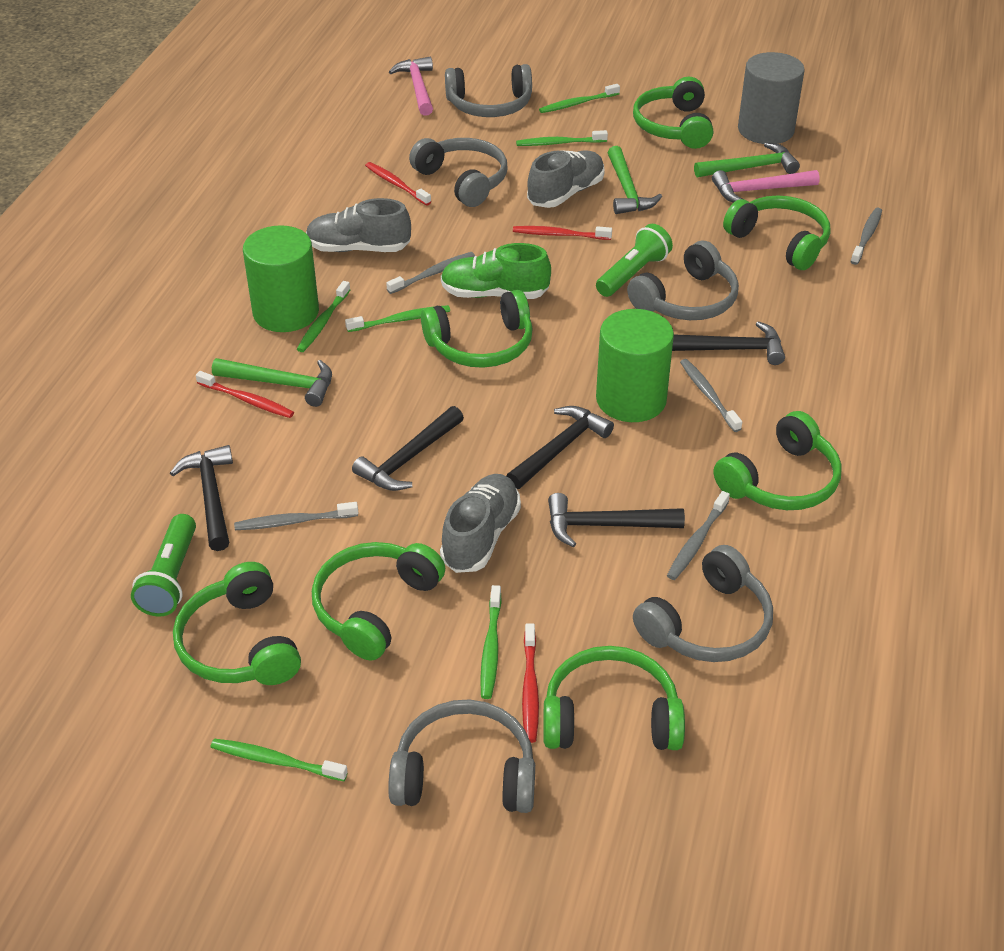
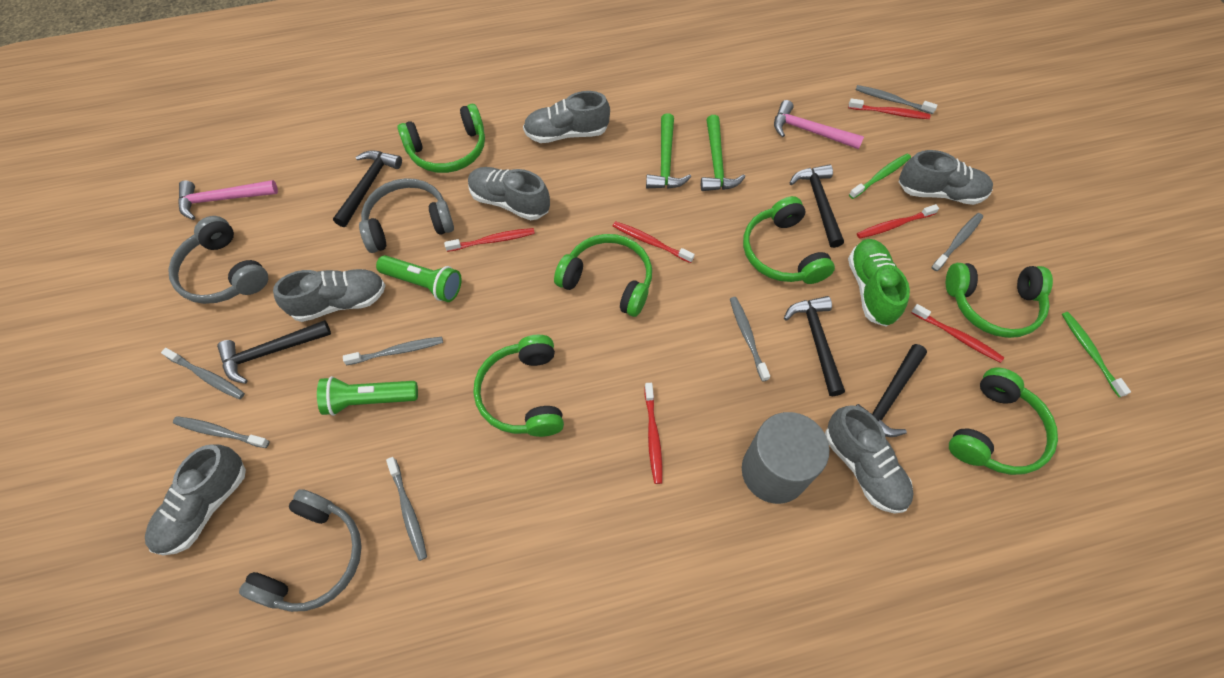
green cylinder: 2 -> 0
green hammer: 3 -> 2
green headphones: 7 -> 6
green toothbrush: 6 -> 2
grey headphones: 5 -> 3
grey shoe: 3 -> 6
grey toothbrush: 5 -> 7
red toothbrush: 4 -> 6

